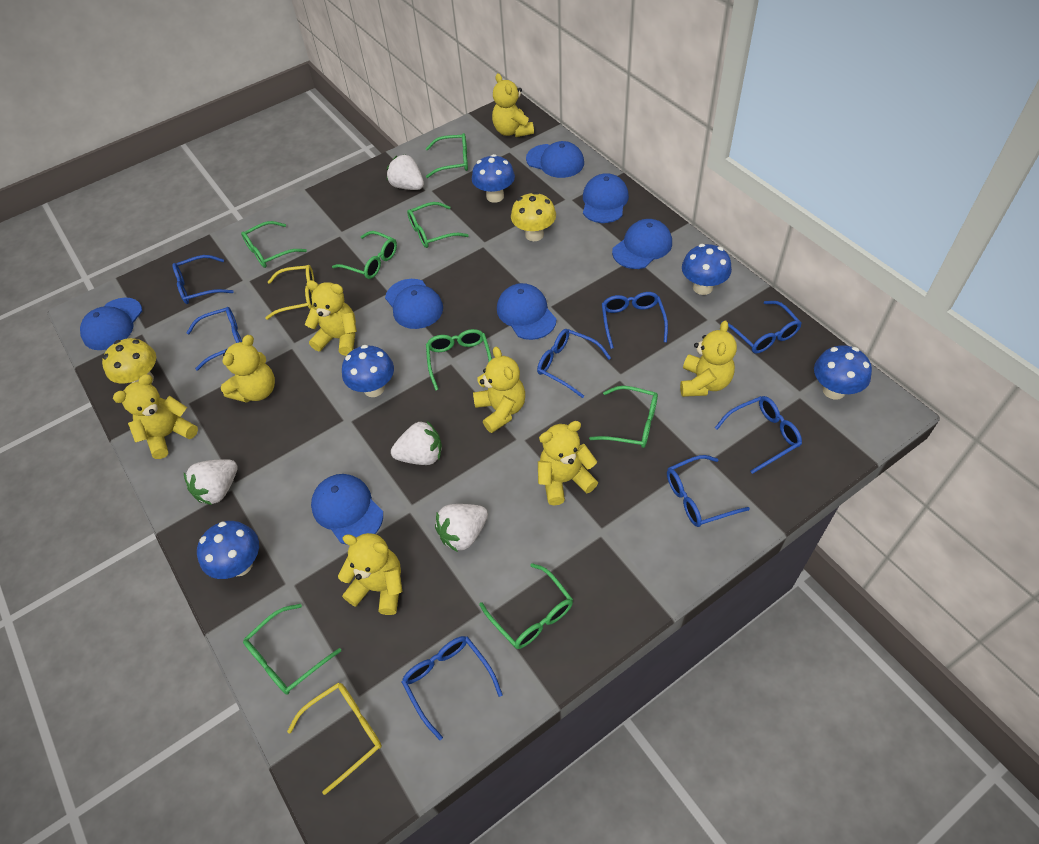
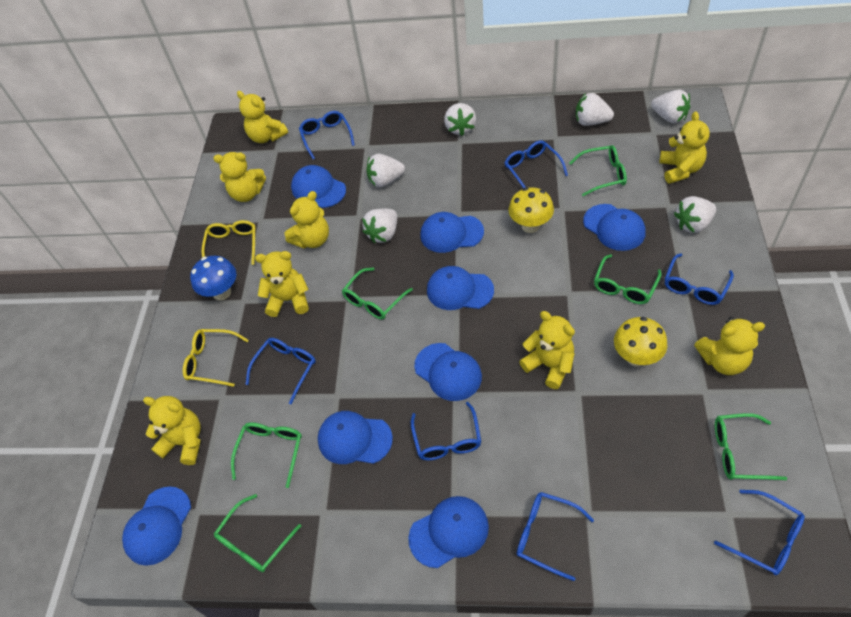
blue cap: 7 -> 8
blue glasses: 8 -> 7
blue mushroom: 5 -> 1
green glasses: 8 -> 6
white strawberry: 4 -> 6

